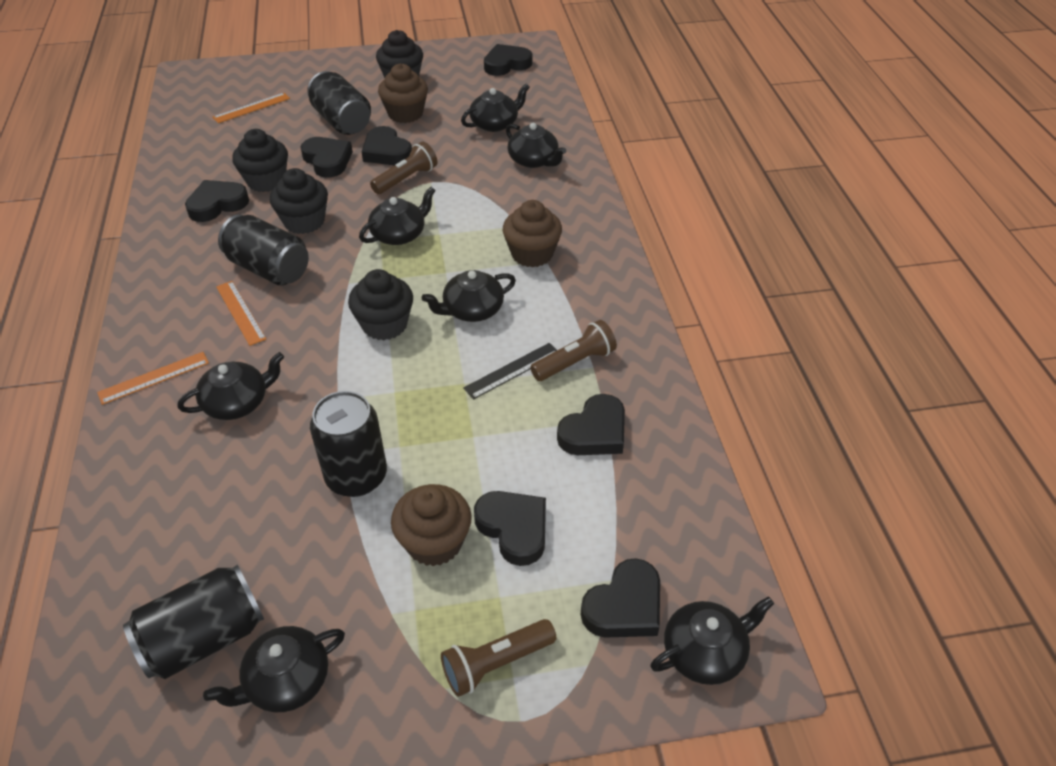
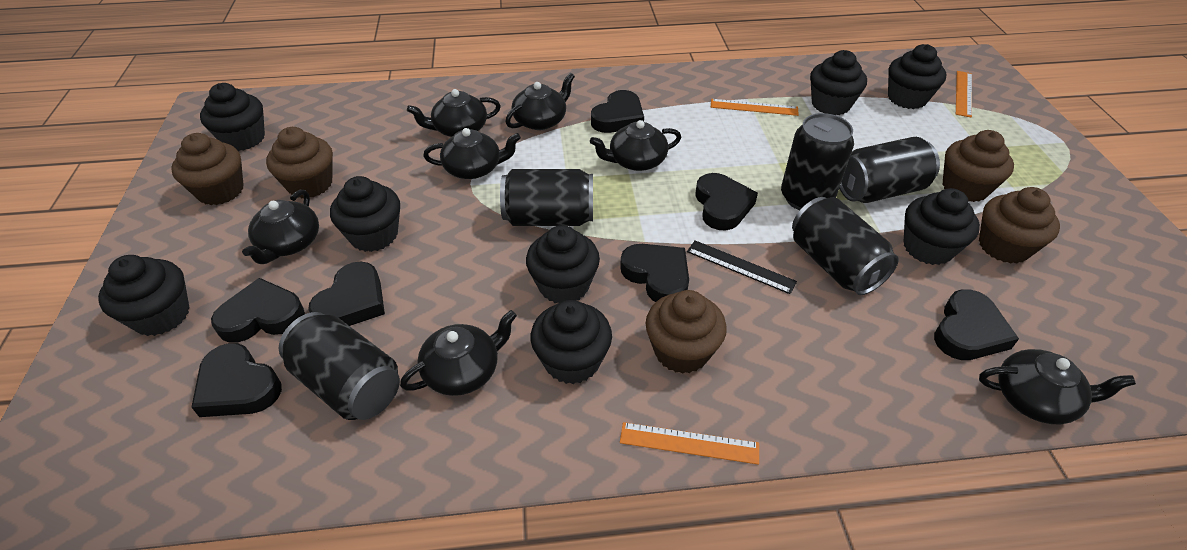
black can: 4 -> 5
black cupcake: 4 -> 8
brown cupcake: 3 -> 5
brown flashlight: 3 -> 0

